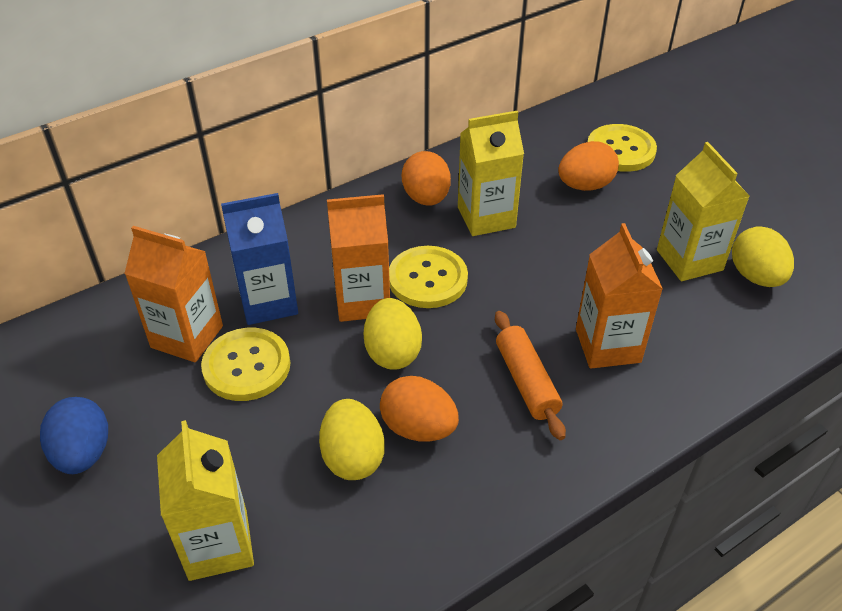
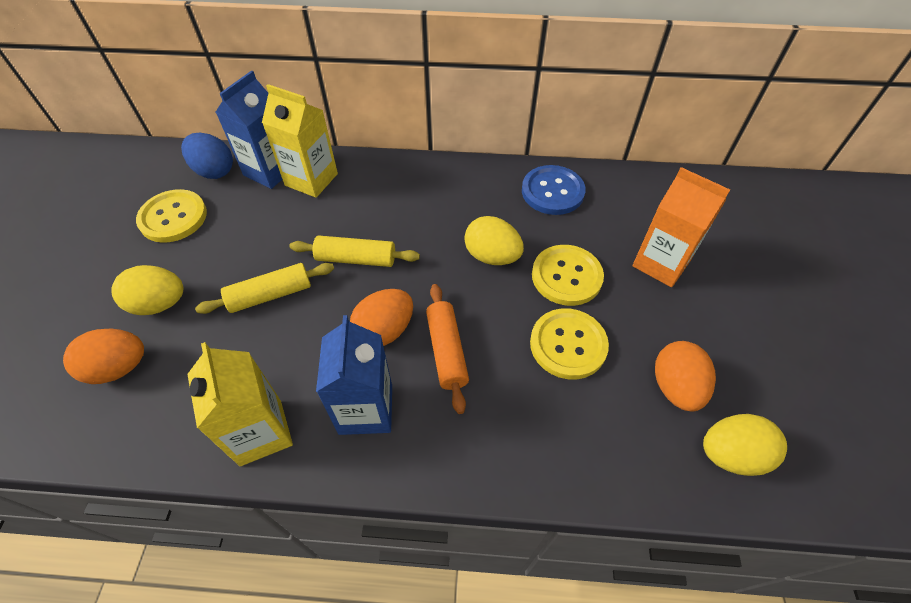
blue button: 0 -> 1
blue carton: 1 -> 2
orange carton: 3 -> 1
yellow carton: 3 -> 2
yellow rolling pin: 0 -> 2

